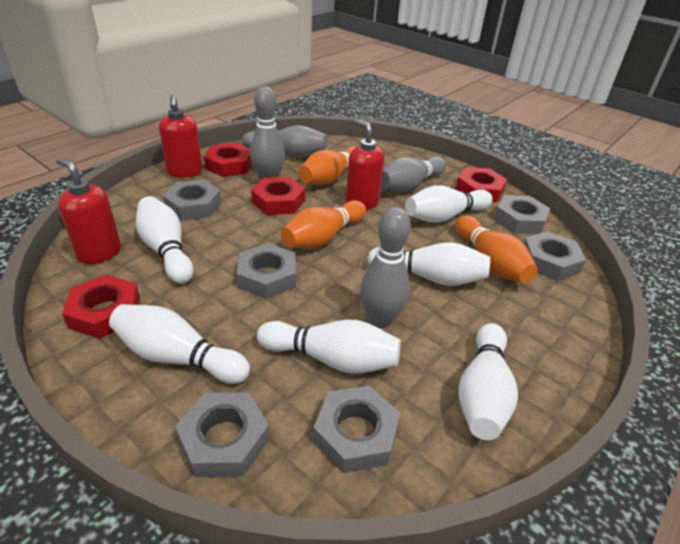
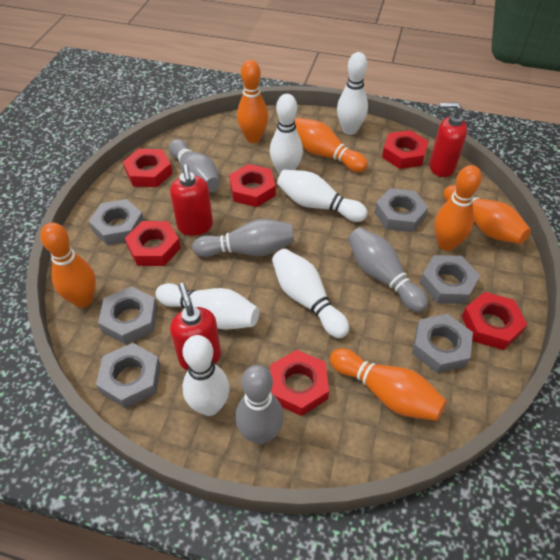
orange bowling pin: 3 -> 6
red nut: 4 -> 6

